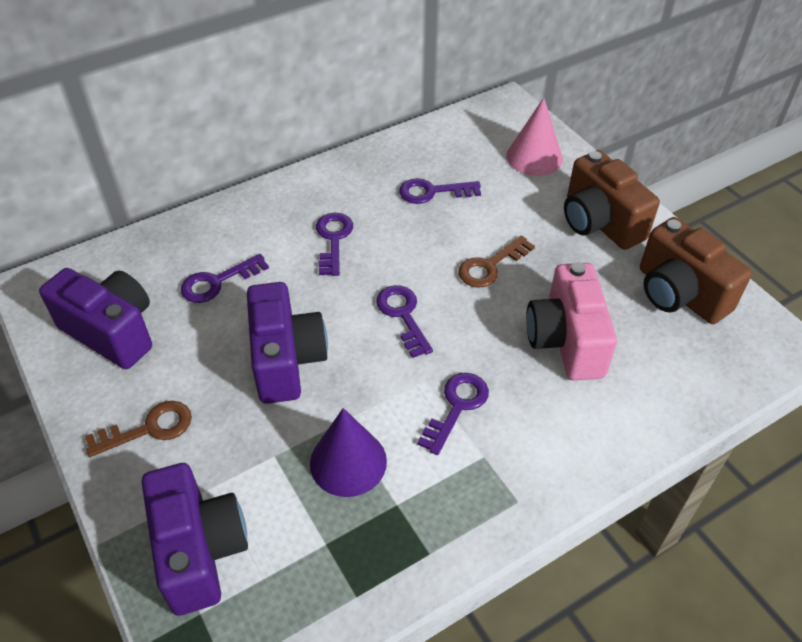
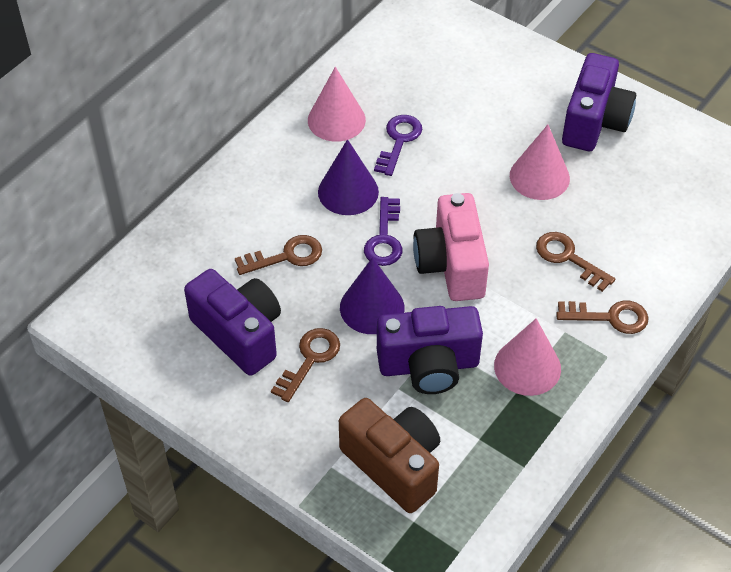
brown camera: 2 -> 1
brown key: 2 -> 4
pink cone: 1 -> 3
purple cone: 1 -> 2
purple key: 5 -> 2

